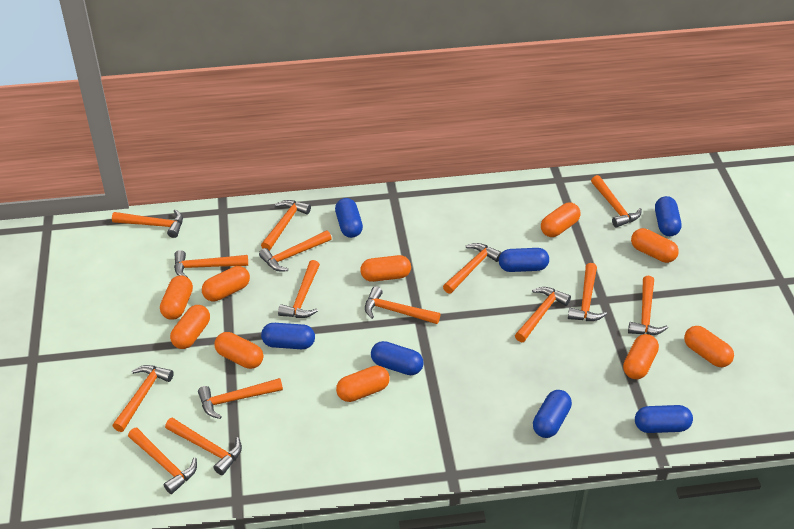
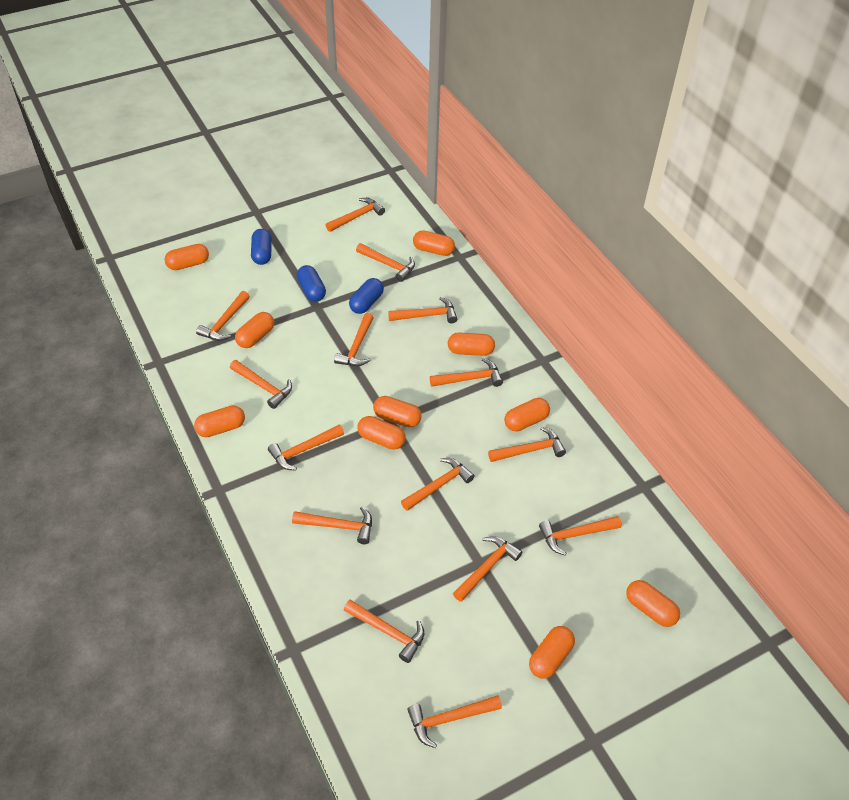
blue capsule: 7 -> 3

